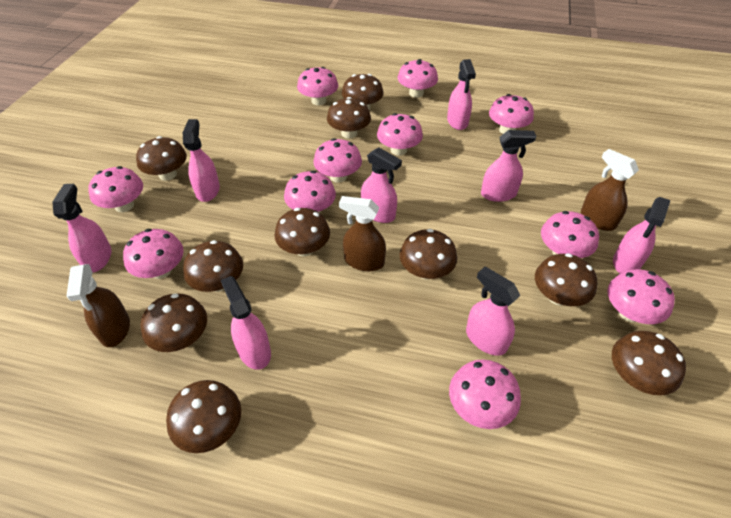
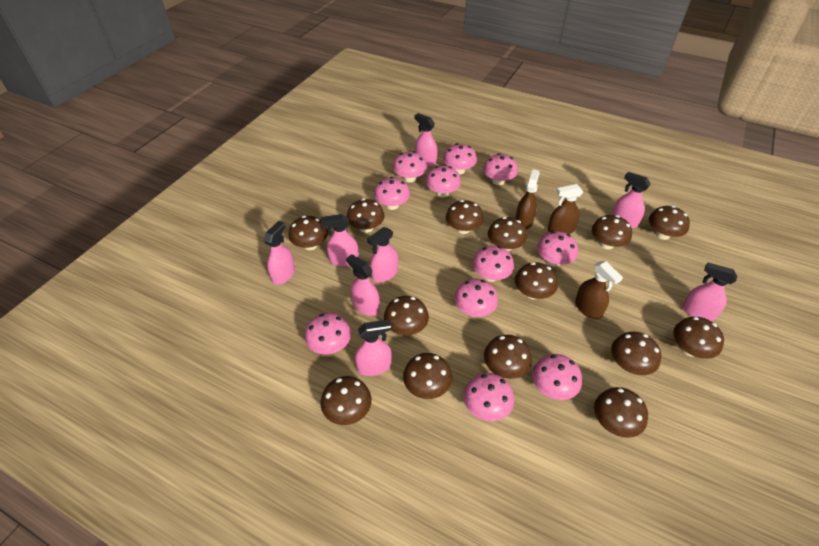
brown mushroom: 10 -> 14

